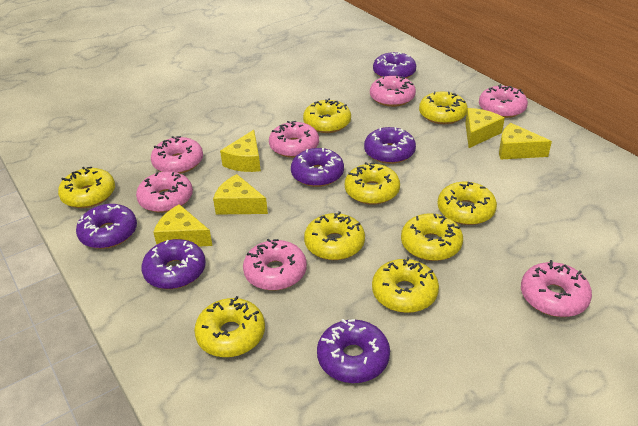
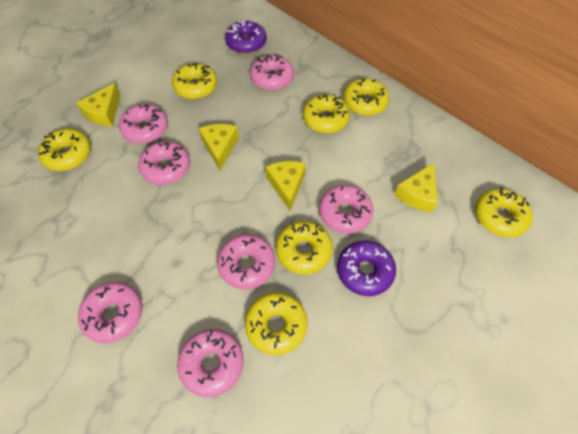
purple donut: 6 -> 2
yellow cheese: 5 -> 4
yellow donut: 9 -> 7

